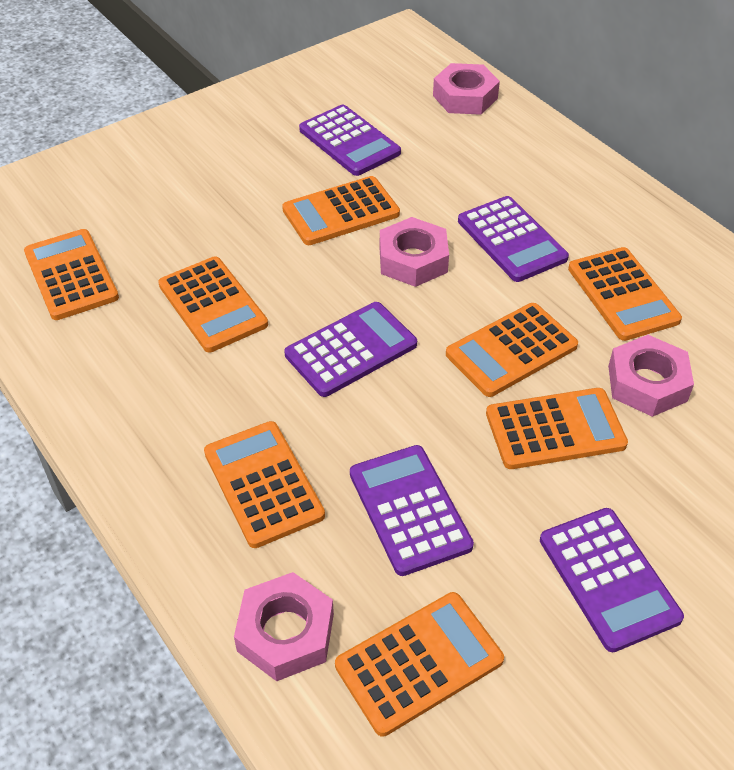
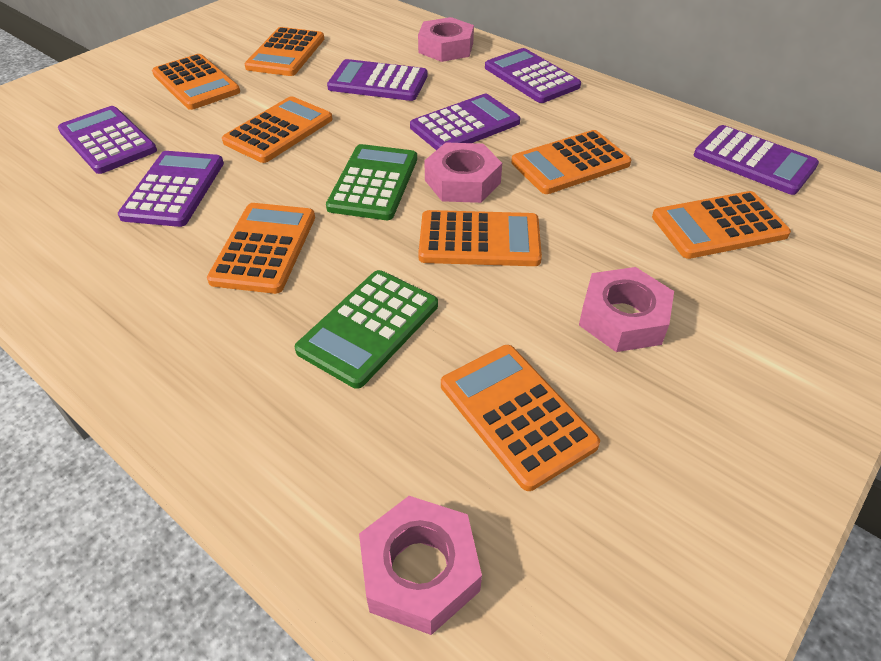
green calculator: 0 -> 2
purple calculator: 5 -> 6

